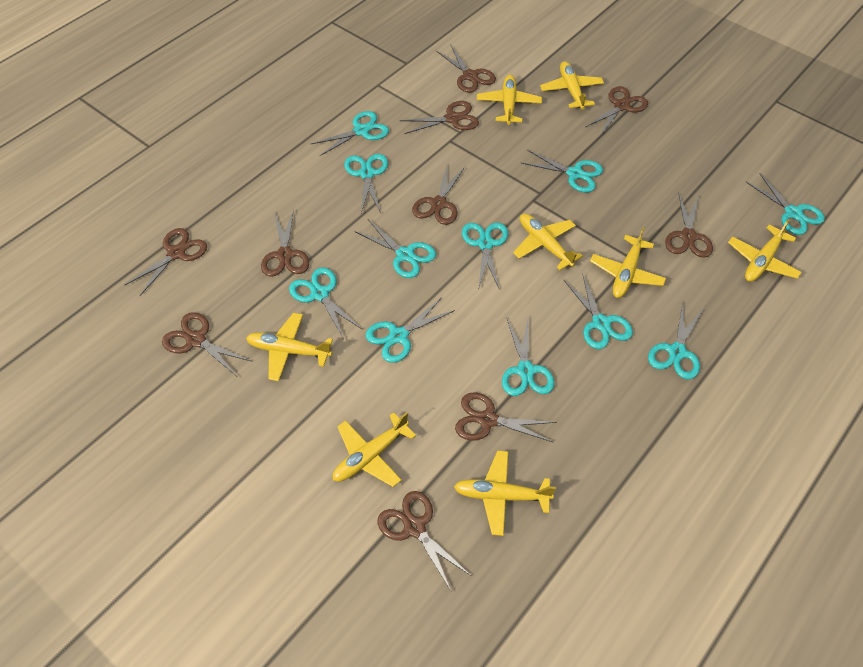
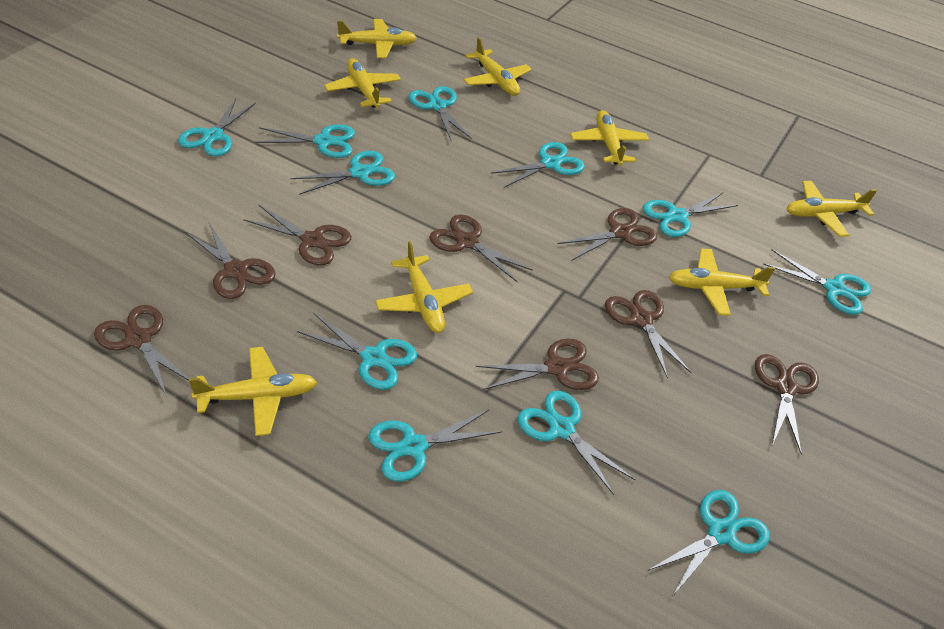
brown scissors: 10 -> 8

